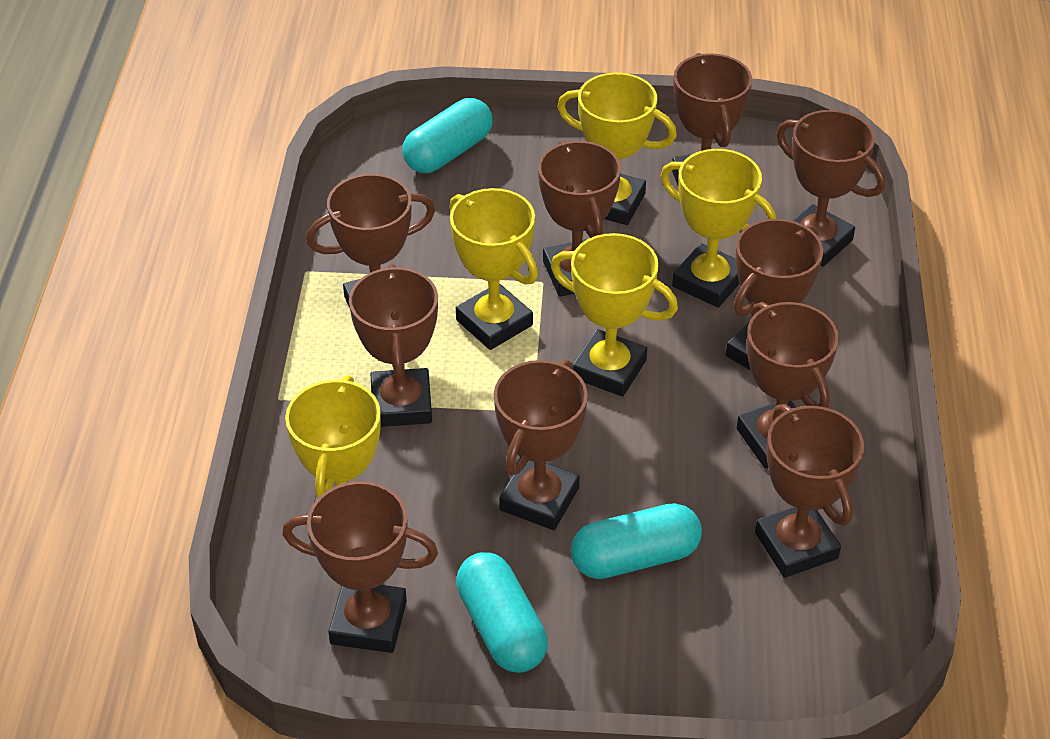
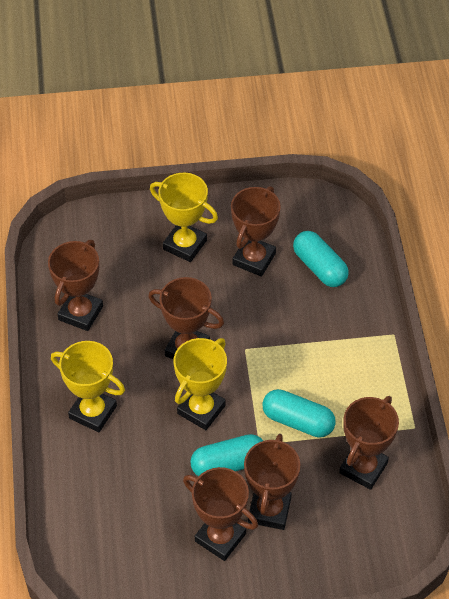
brown trophy: 10 -> 6
yellow trophy: 5 -> 3

